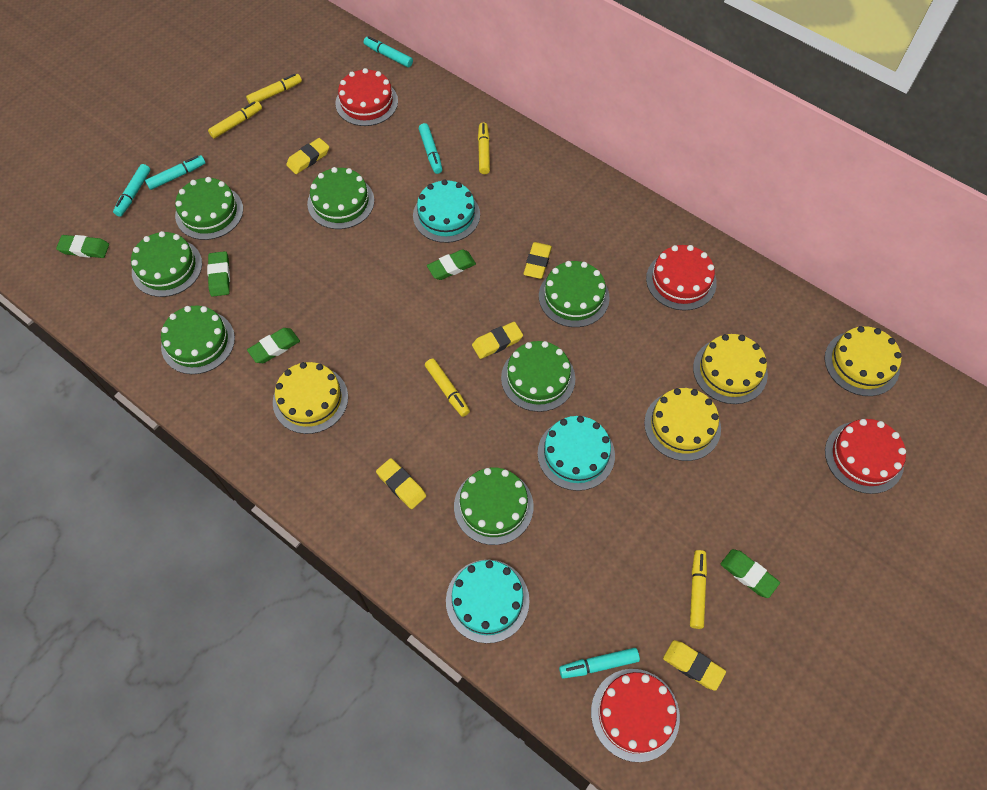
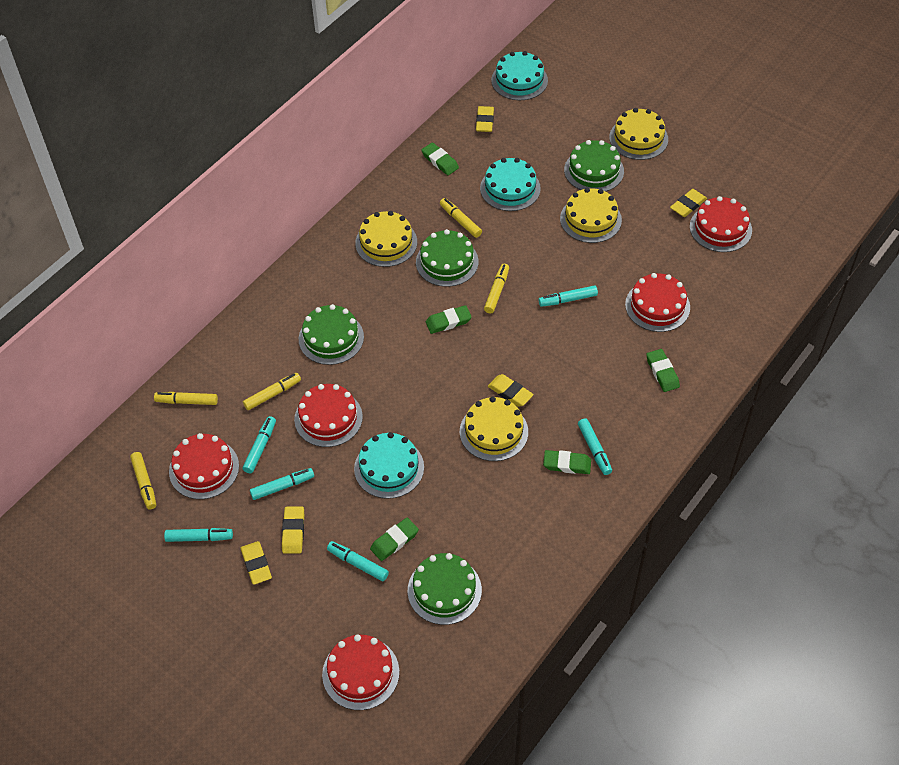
green cake: 7 -> 4
red cake: 4 -> 5
turquoise marker: 5 -> 6

